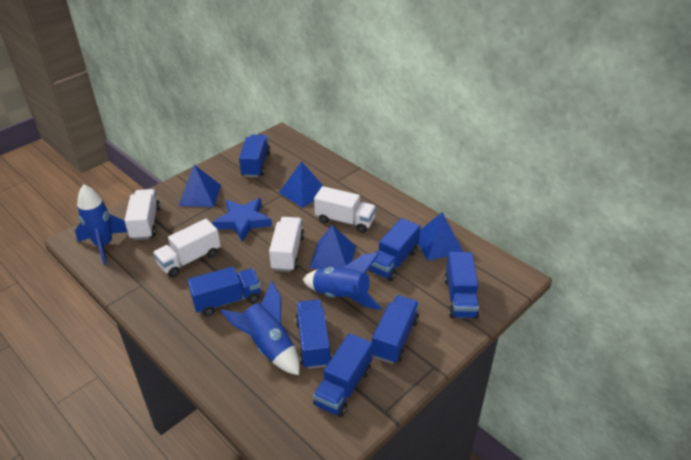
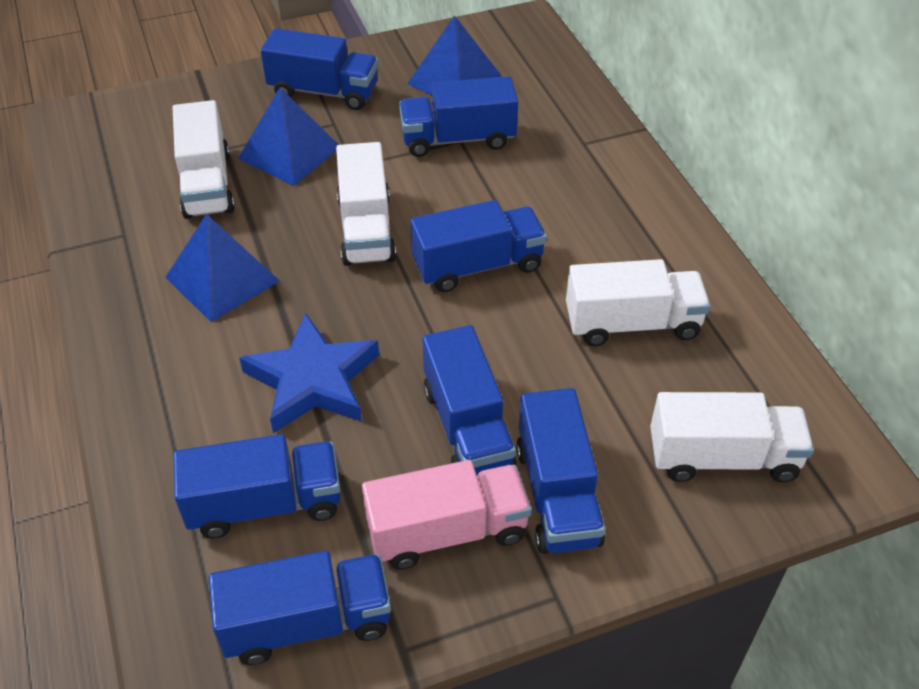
blue pyramid: 4 -> 3
blue rocket: 3 -> 0
pink truck: 0 -> 1

